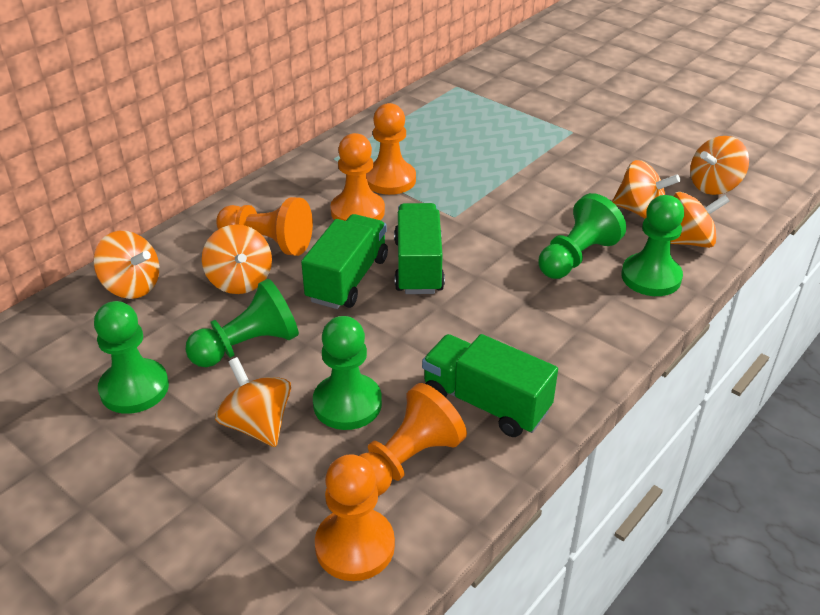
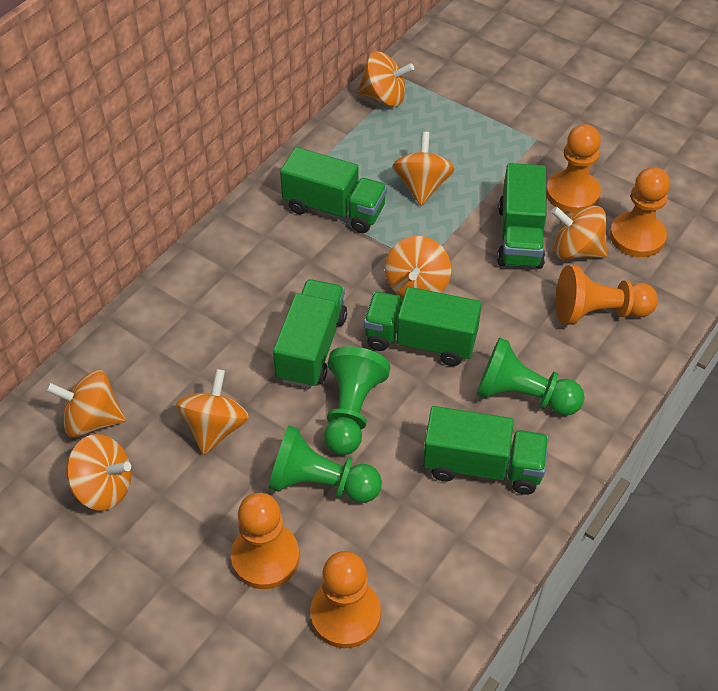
green pawn: 5 -> 3
green truck: 3 -> 5
orange spinning top: 6 -> 7

